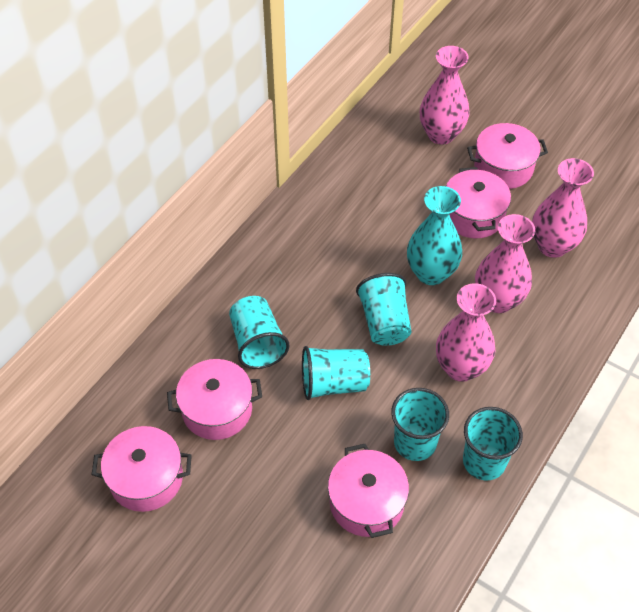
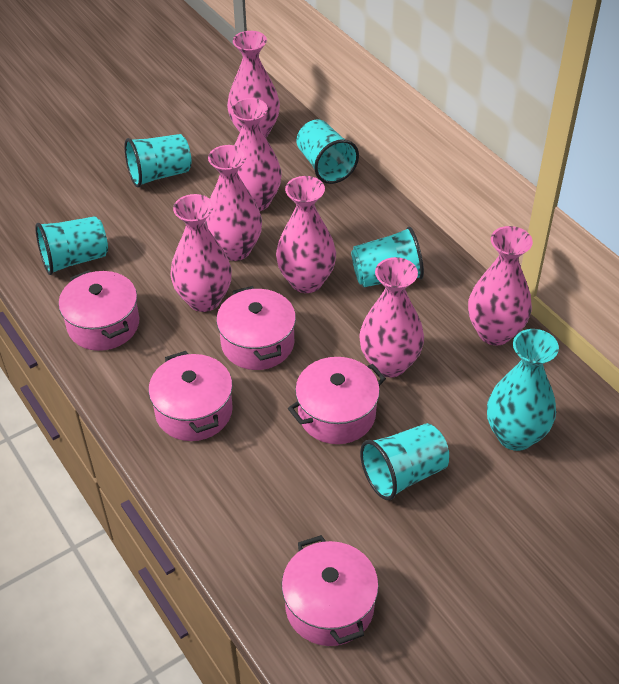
pink vase: 4 -> 7

